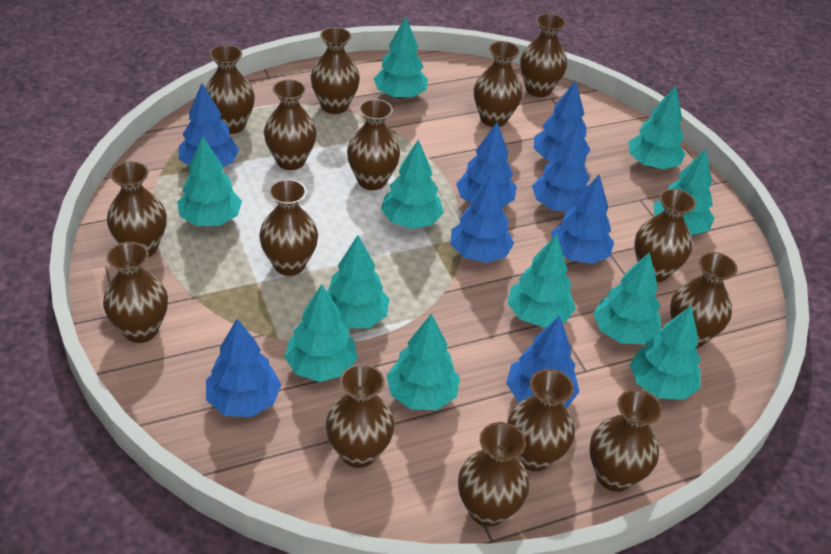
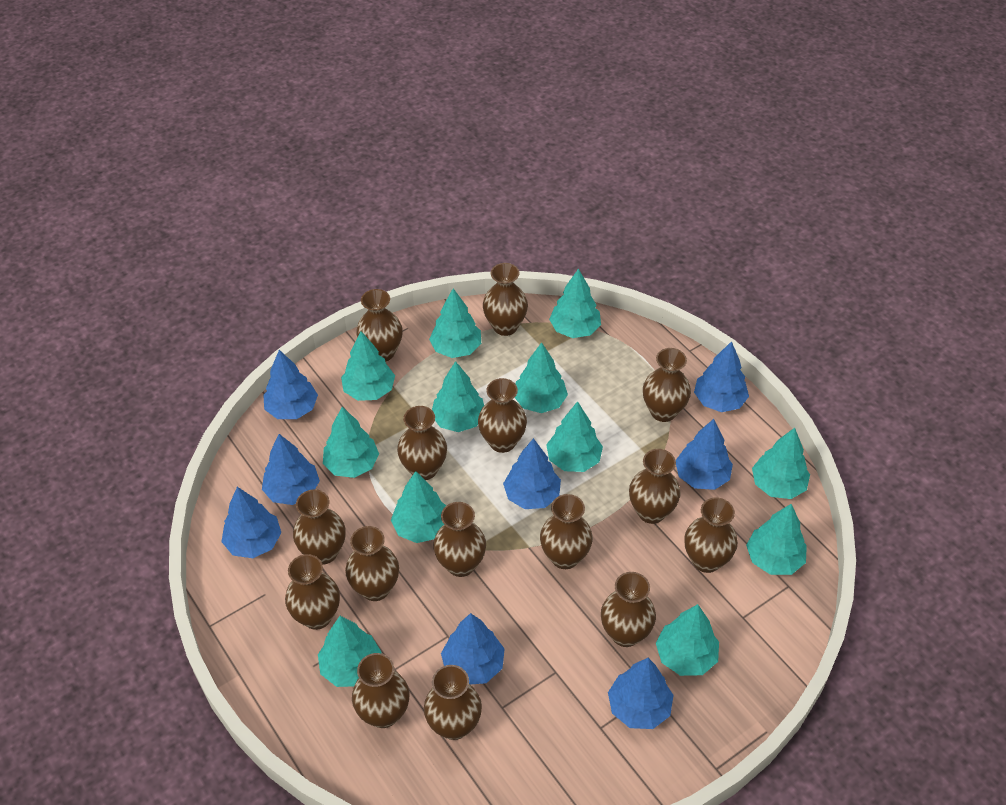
turquoise tree: 11 -> 12

